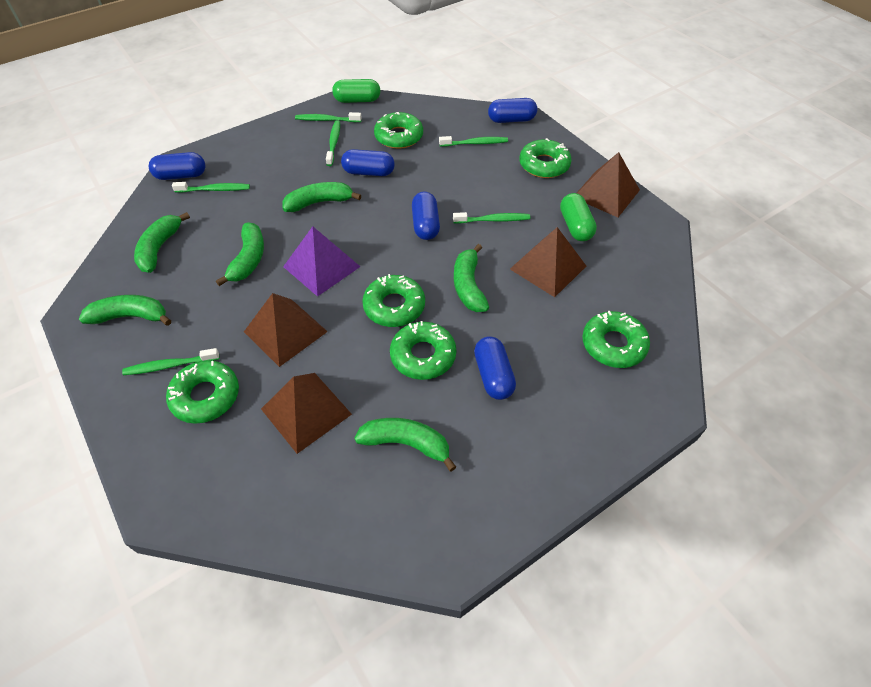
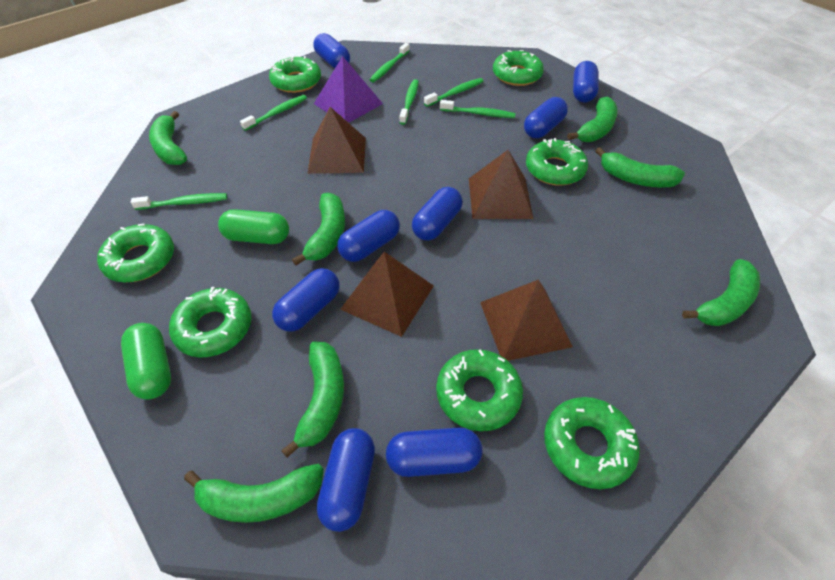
blue capsule: 5 -> 8
green banana: 6 -> 7
green donut: 6 -> 7

